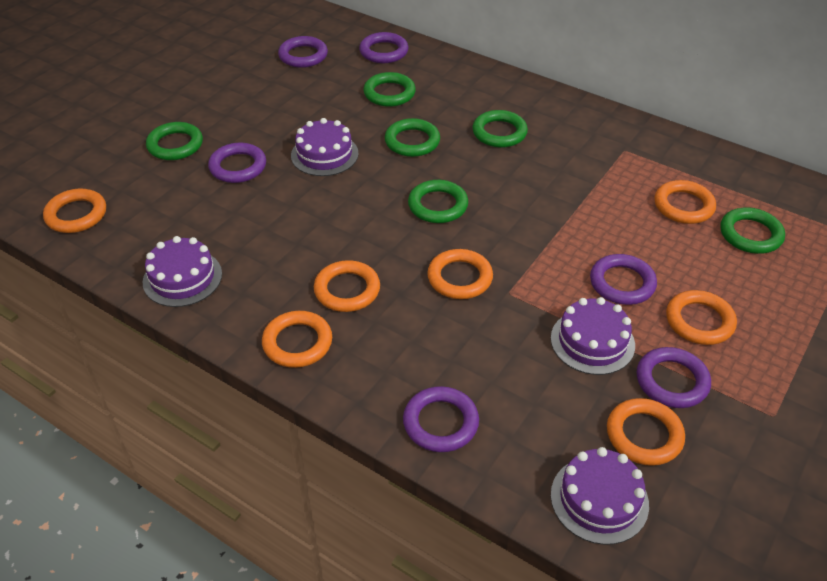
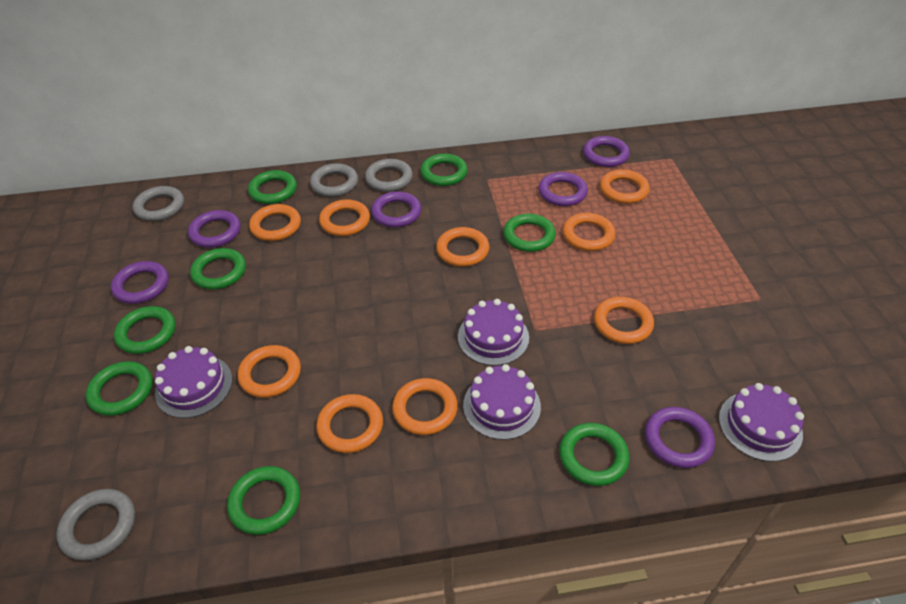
green ring: 6 -> 8
grey ring: 0 -> 4
orange ring: 7 -> 9

